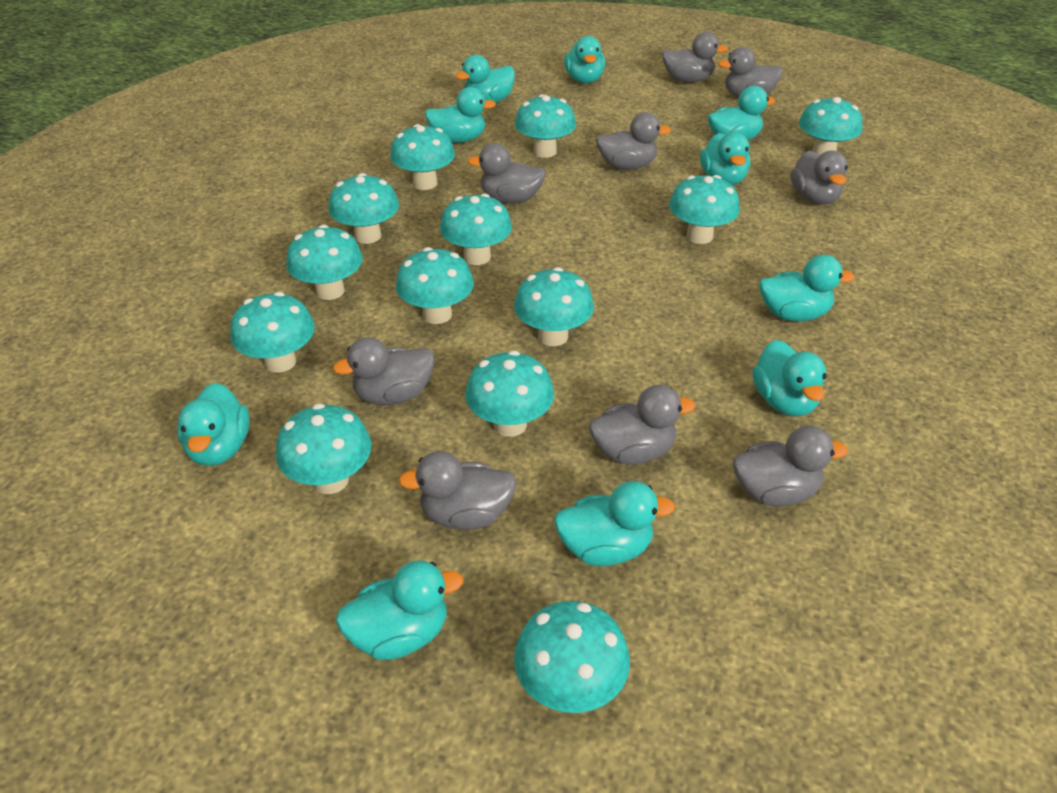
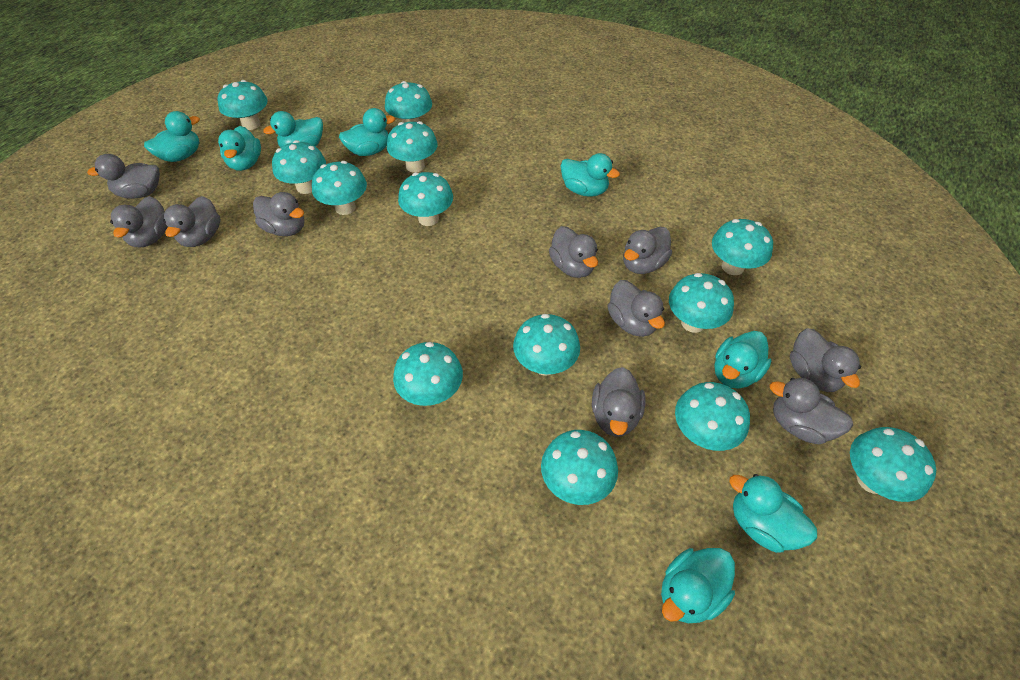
grey duck: 9 -> 10
turquoise duck: 10 -> 8

